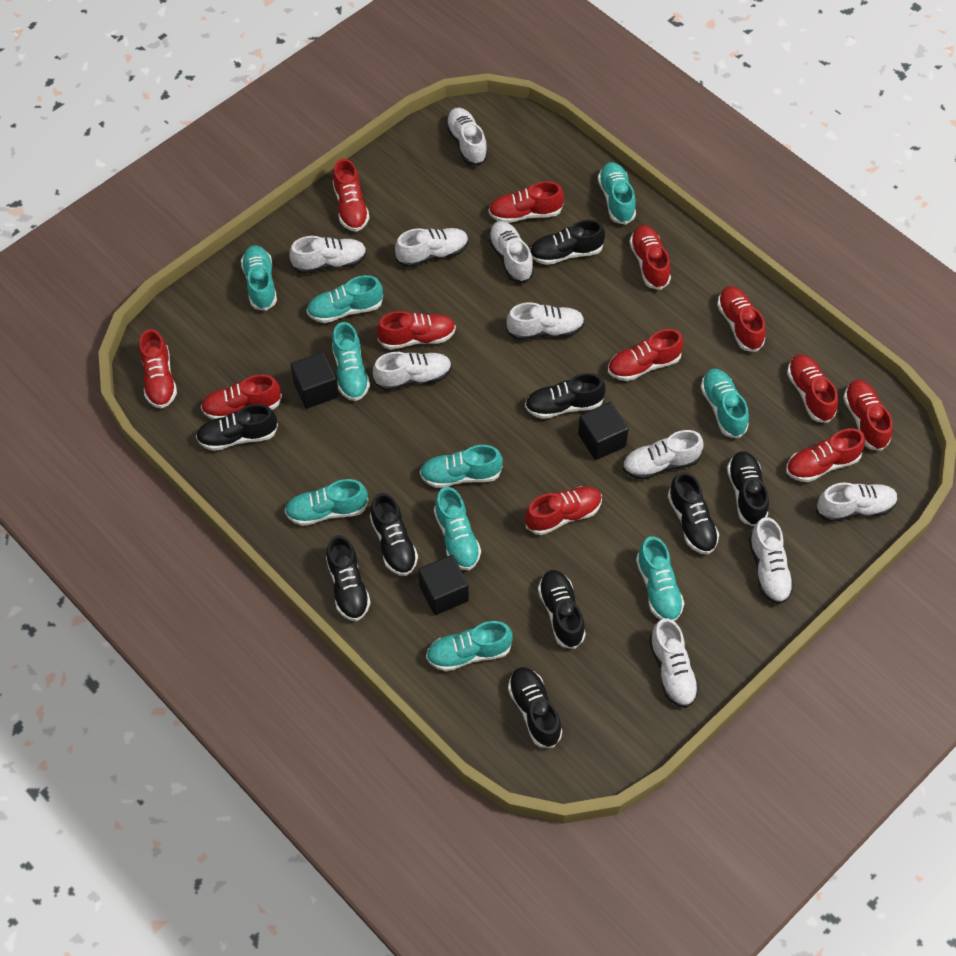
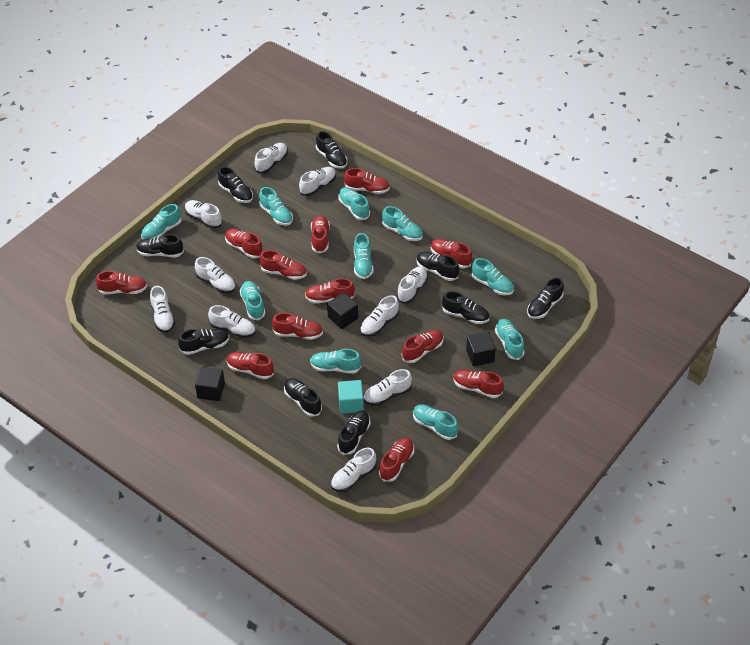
turquoise cube: 0 -> 1

